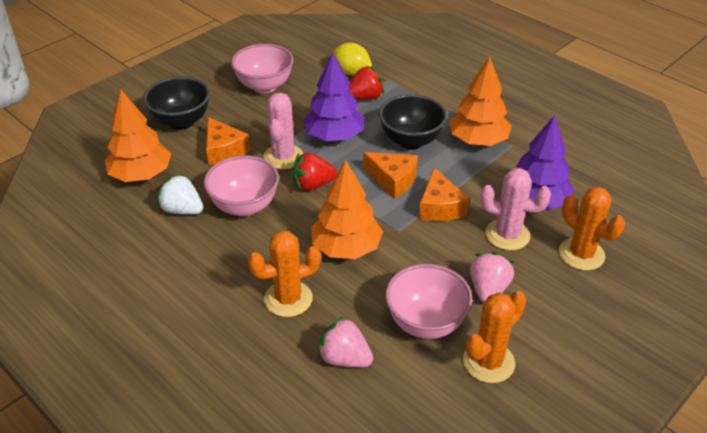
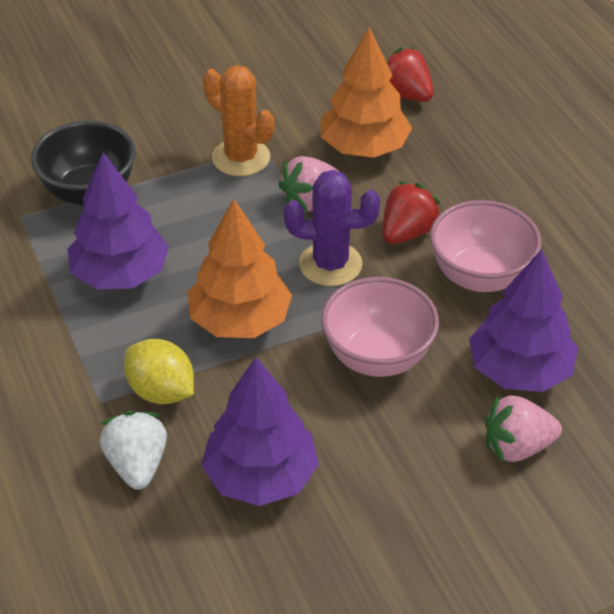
black bowl: 2 -> 1
orange cactus: 3 -> 1
orange cheese: 3 -> 0
orange tree: 3 -> 2
pink bowl: 3 -> 2
pink cactus: 2 -> 0
purple cactus: 0 -> 1
purple tree: 2 -> 3

